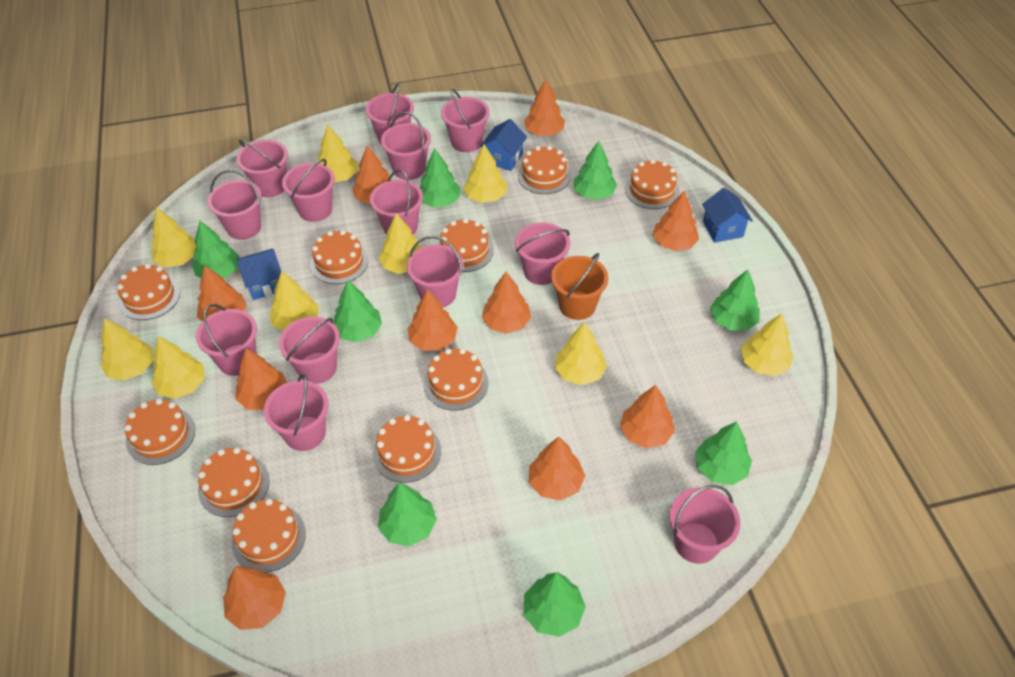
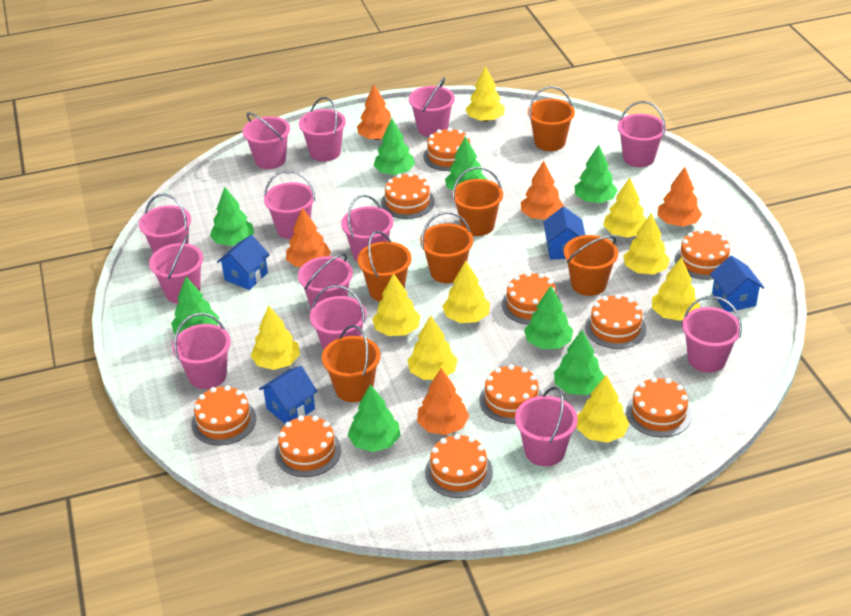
blue house: 3 -> 4
orange bucket: 1 -> 6
orange tree: 10 -> 5

